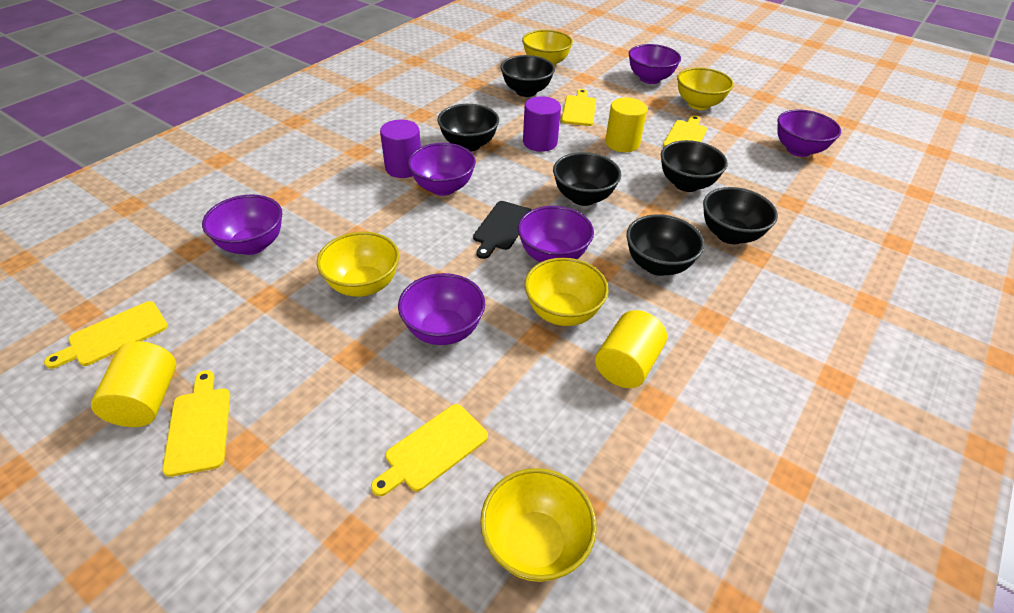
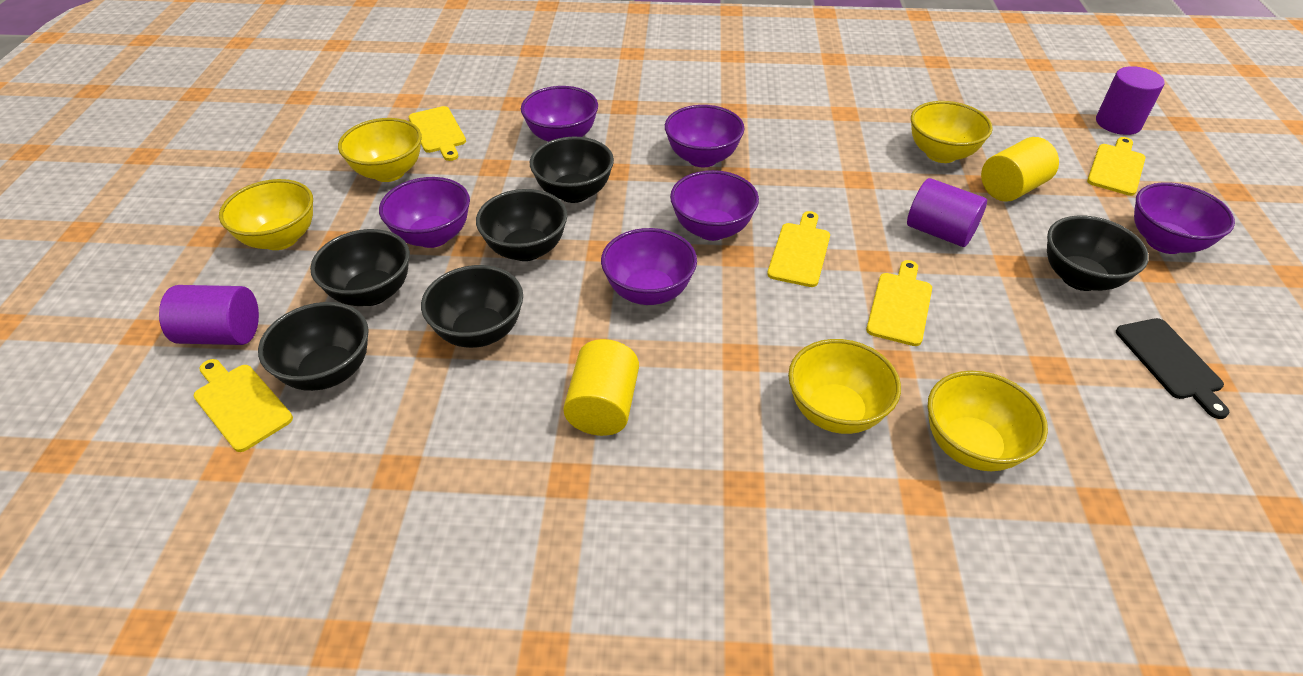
purple cylinder: 2 -> 3
yellow cylinder: 3 -> 2

